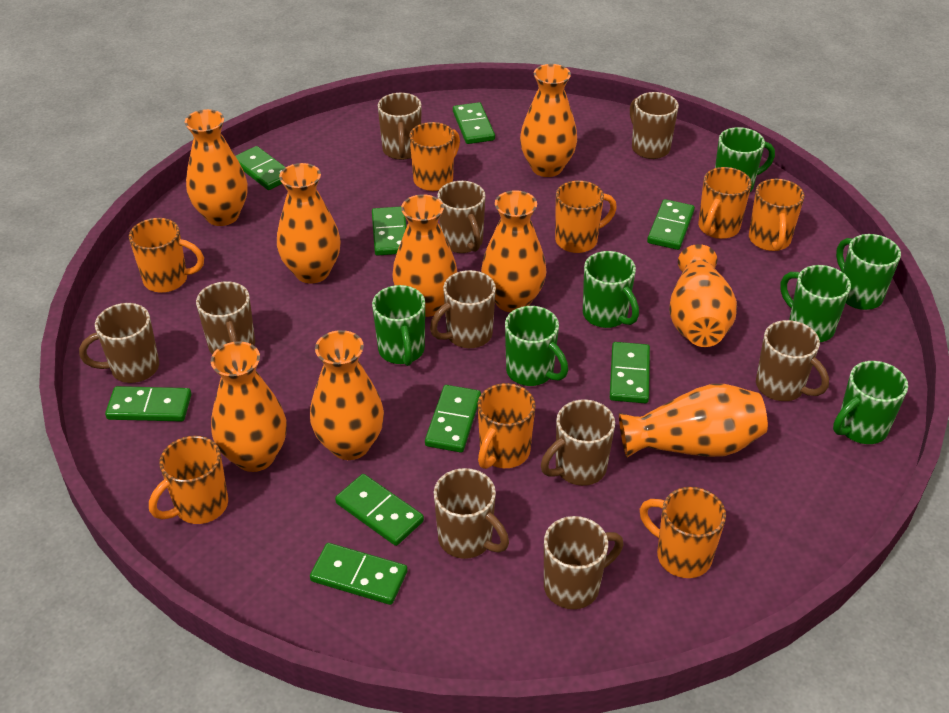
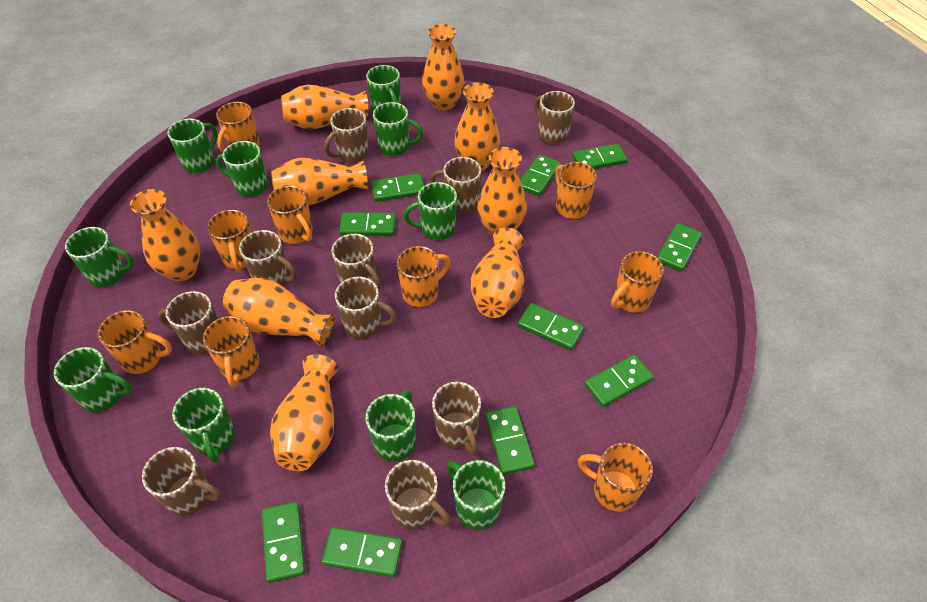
green domino: 9 -> 10
green mug: 7 -> 10
orange mug: 8 -> 9

